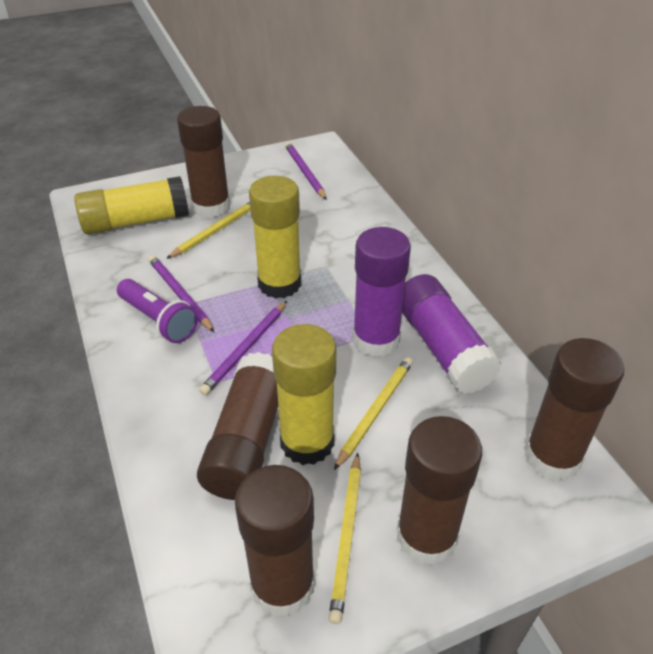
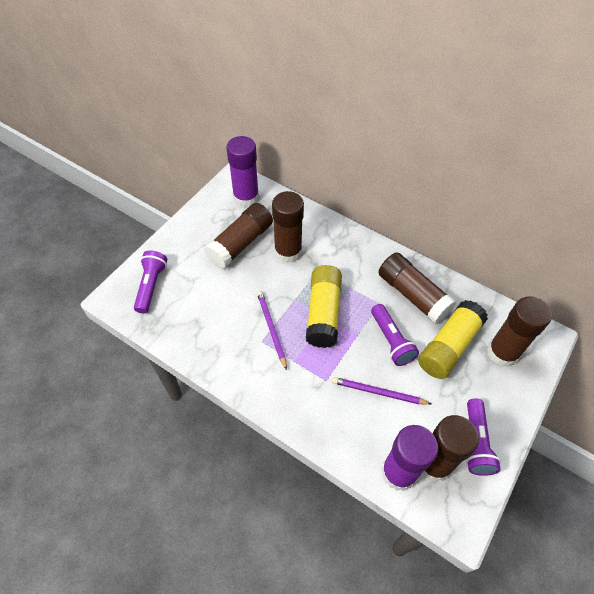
purple flashlight: 1 -> 3
purple pencil: 3 -> 2
yellow glue stick: 3 -> 2
yellow pencil: 3 -> 0

